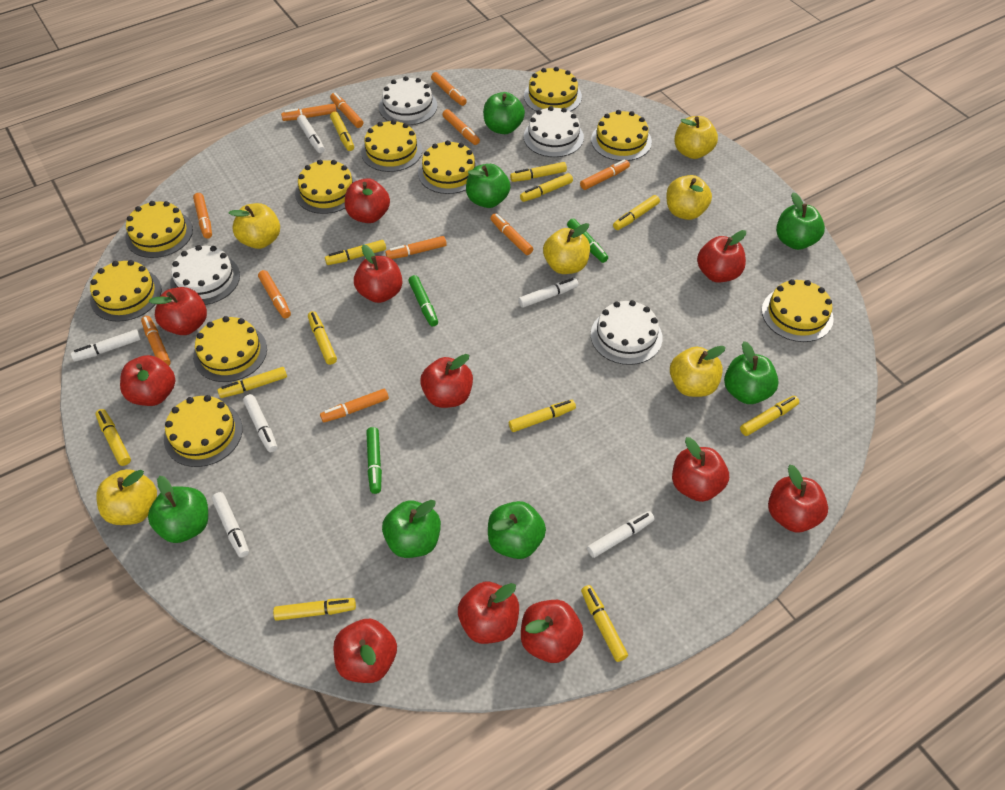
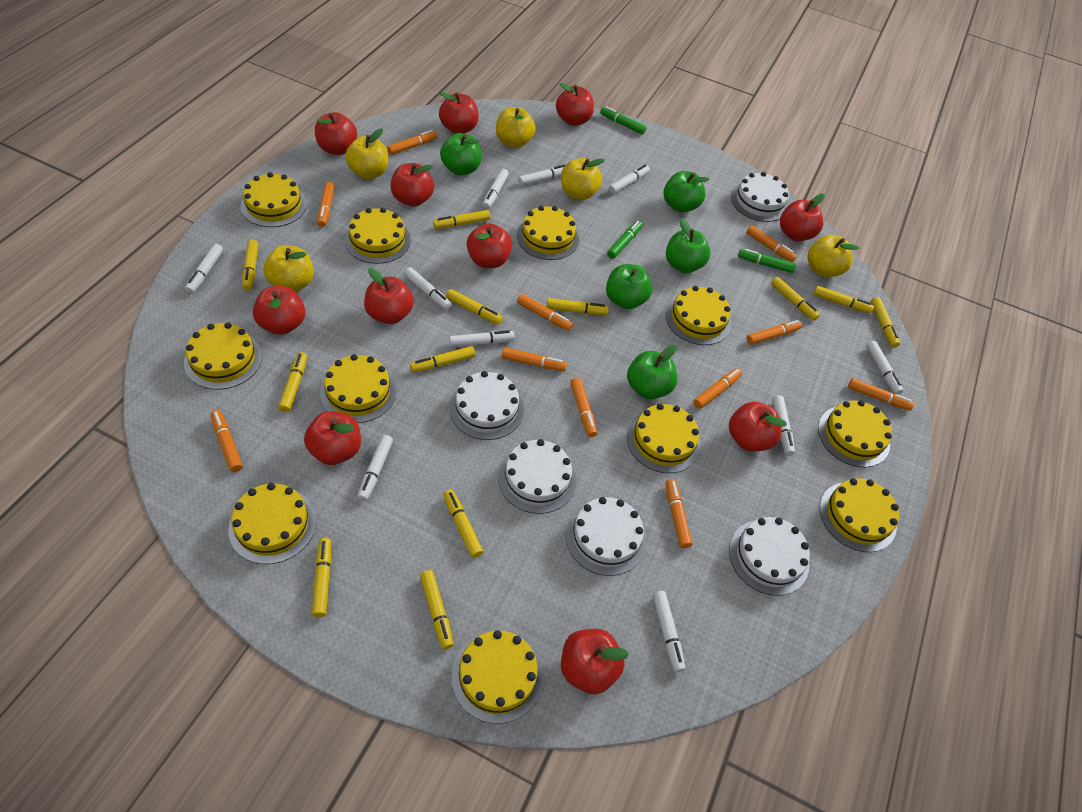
green apple: 7 -> 5
white cake: 4 -> 5
white marker: 6 -> 10
yellow apple: 6 -> 5
yellow cake: 10 -> 11

